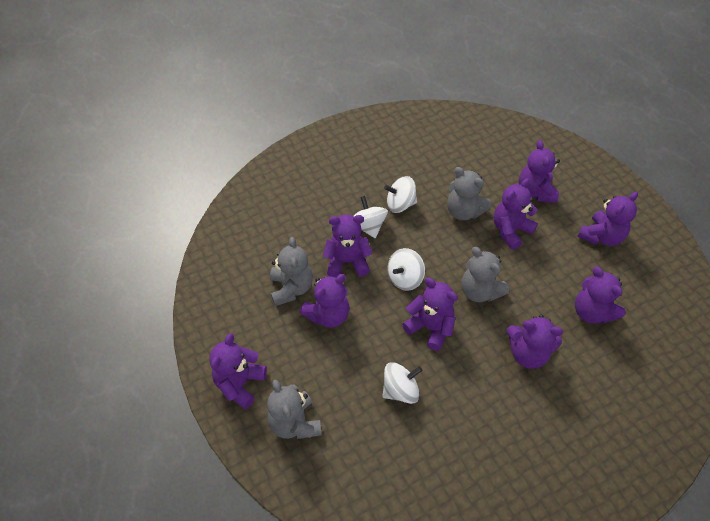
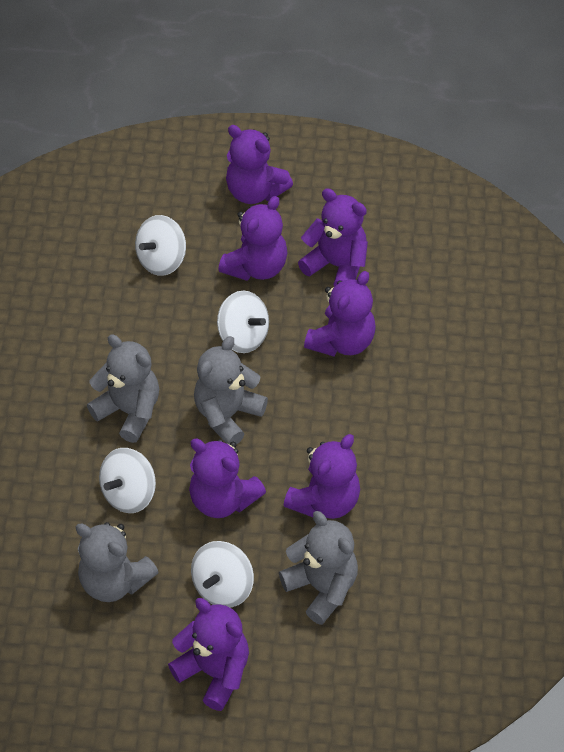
purple teddy bear: 9 -> 7

